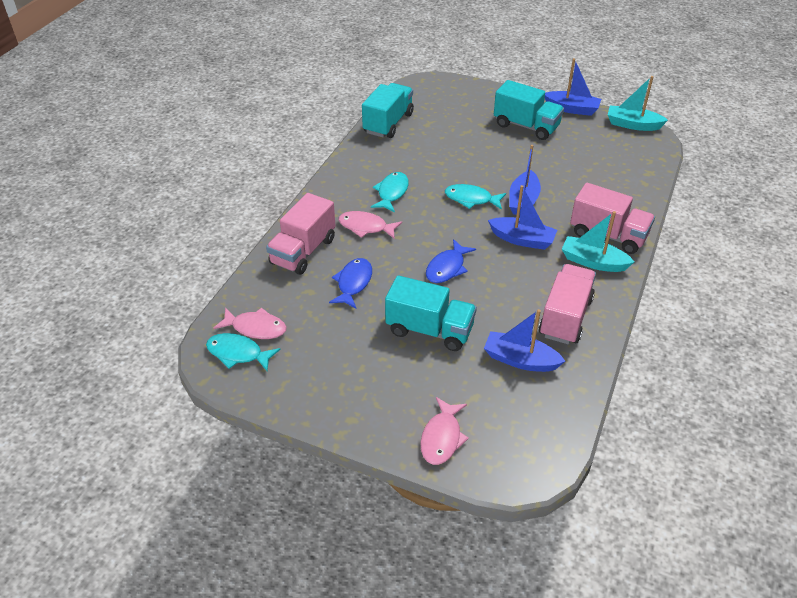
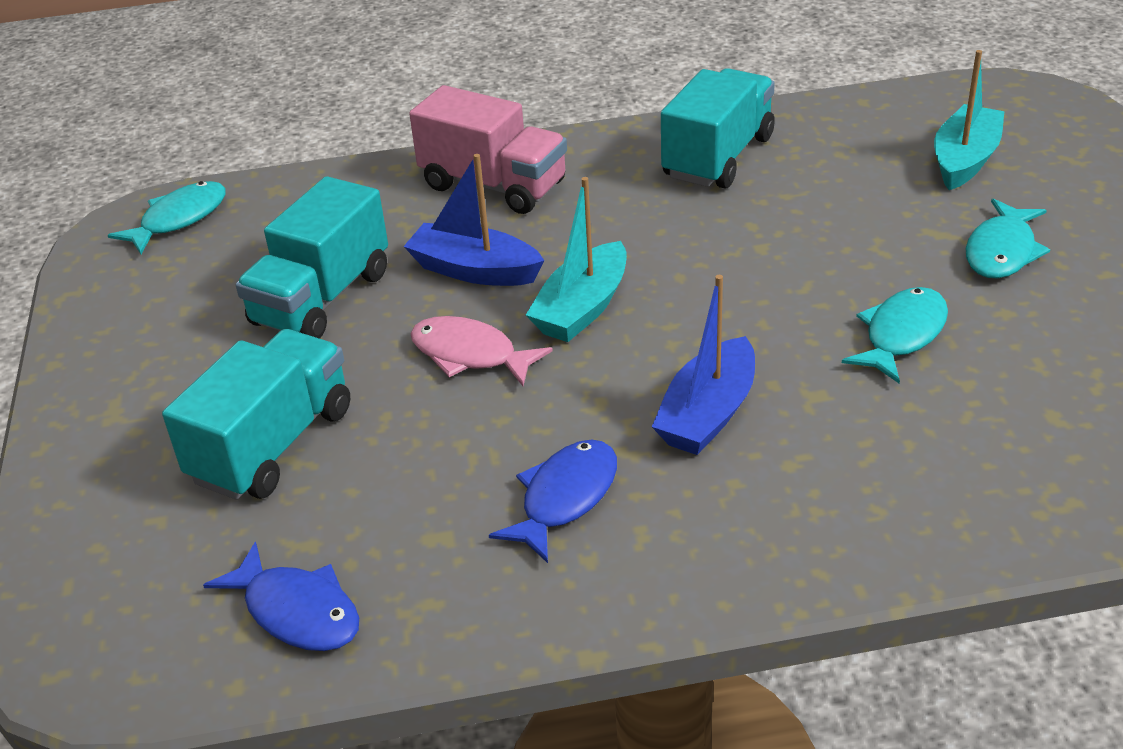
blue boat: 4 -> 2
pink fish: 3 -> 1
pink truck: 3 -> 1

